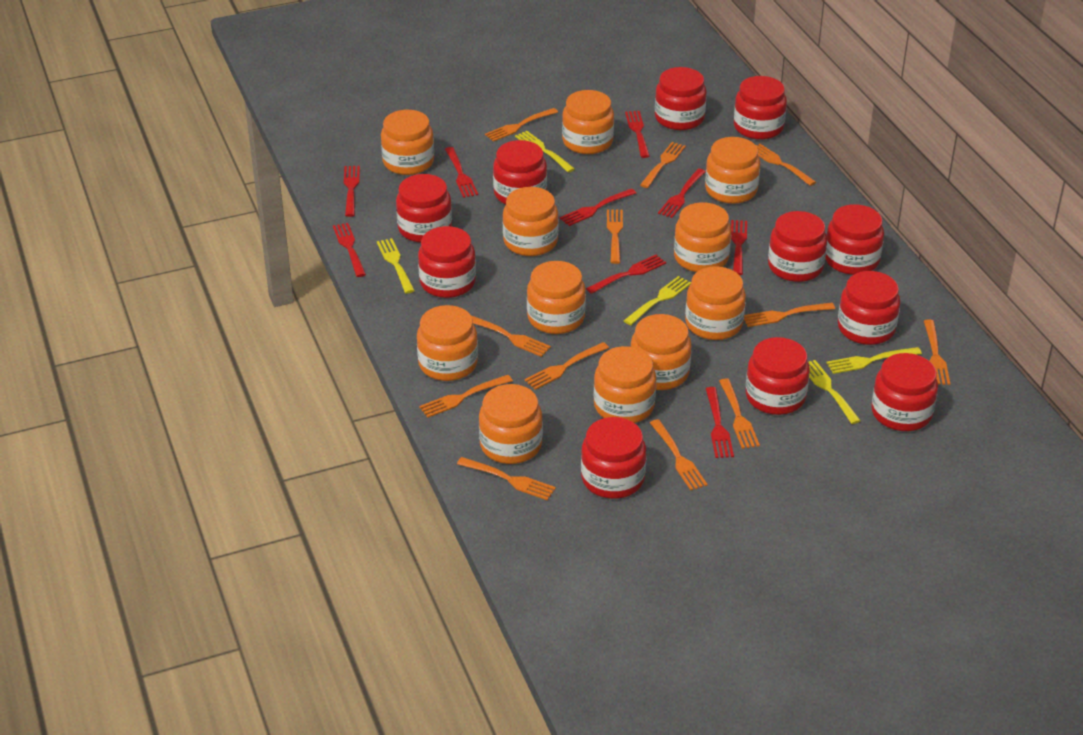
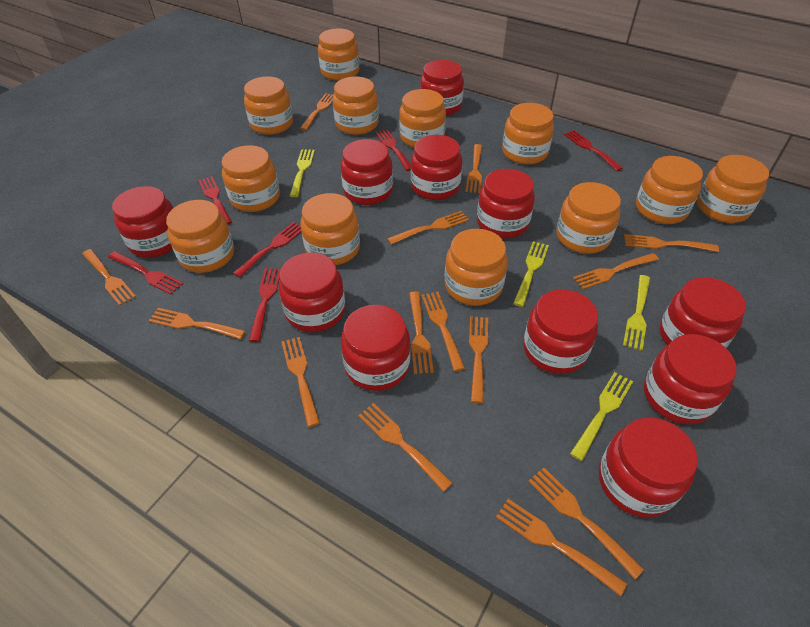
orange fork: 12 -> 14
orange jar: 11 -> 12
red fork: 9 -> 6
yellow fork: 5 -> 4

